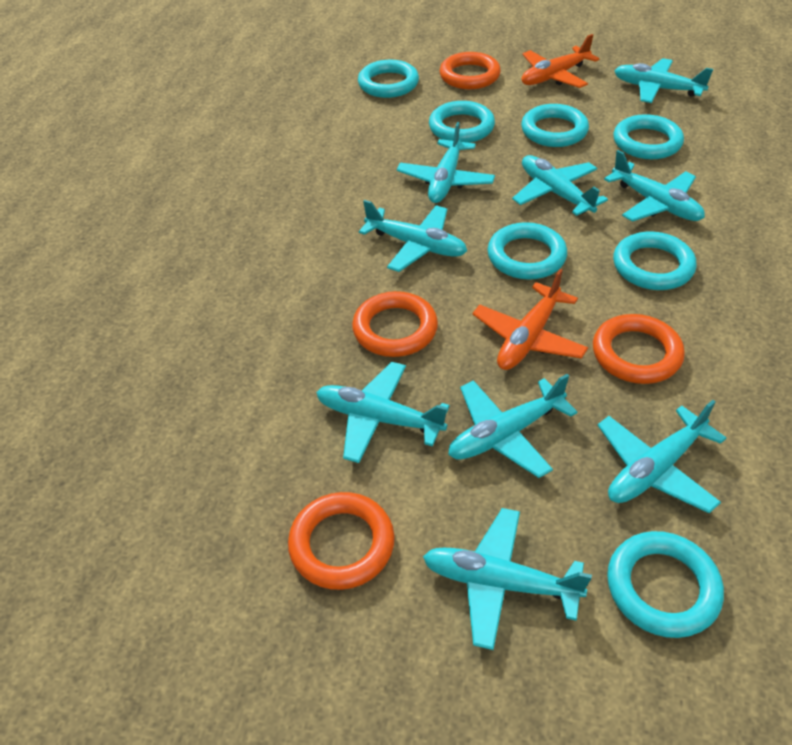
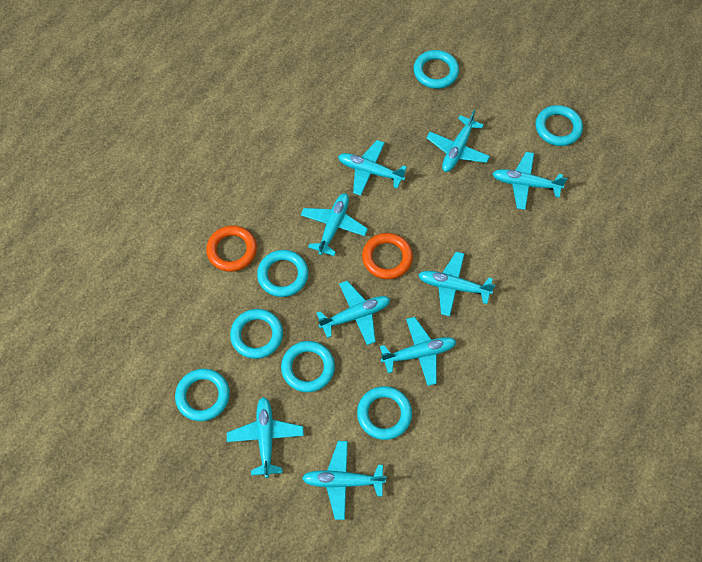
orange plane: 2 -> 0
orange ring: 4 -> 2

